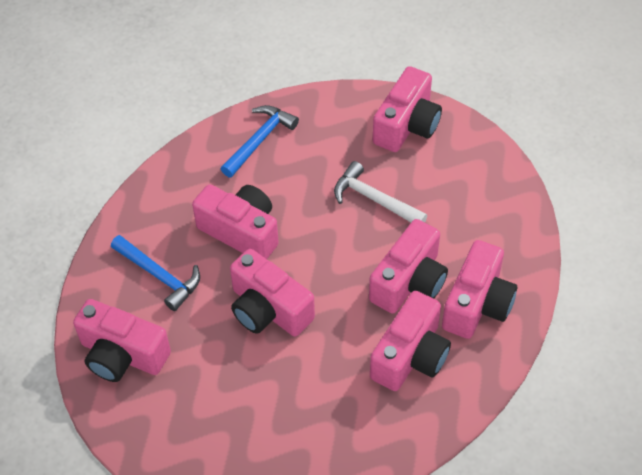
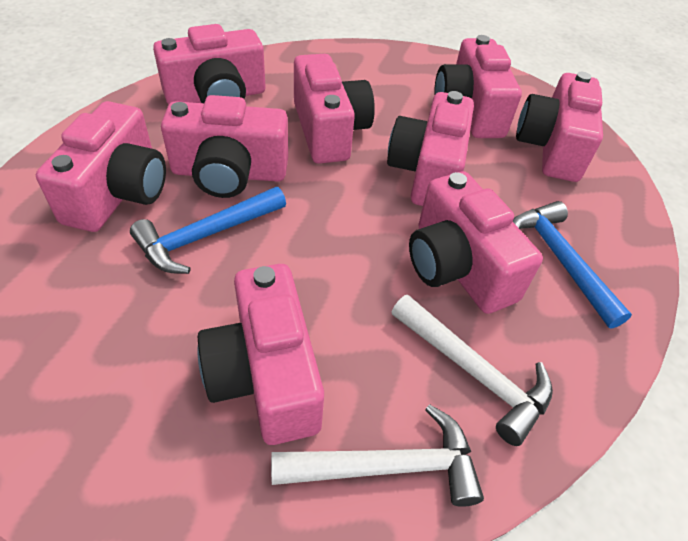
pink camera: 7 -> 9
white hammer: 1 -> 2

